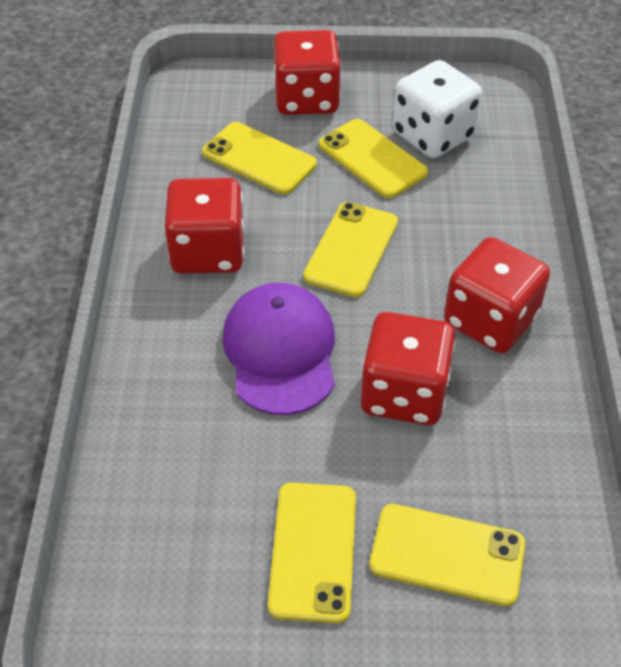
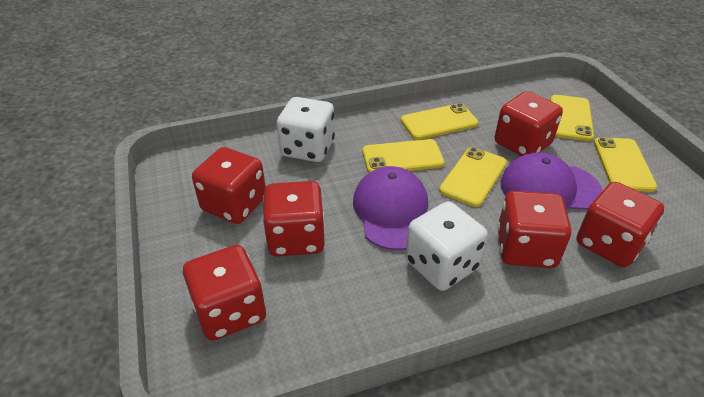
purple cap: 1 -> 2
red dice: 4 -> 6
white dice: 1 -> 2

